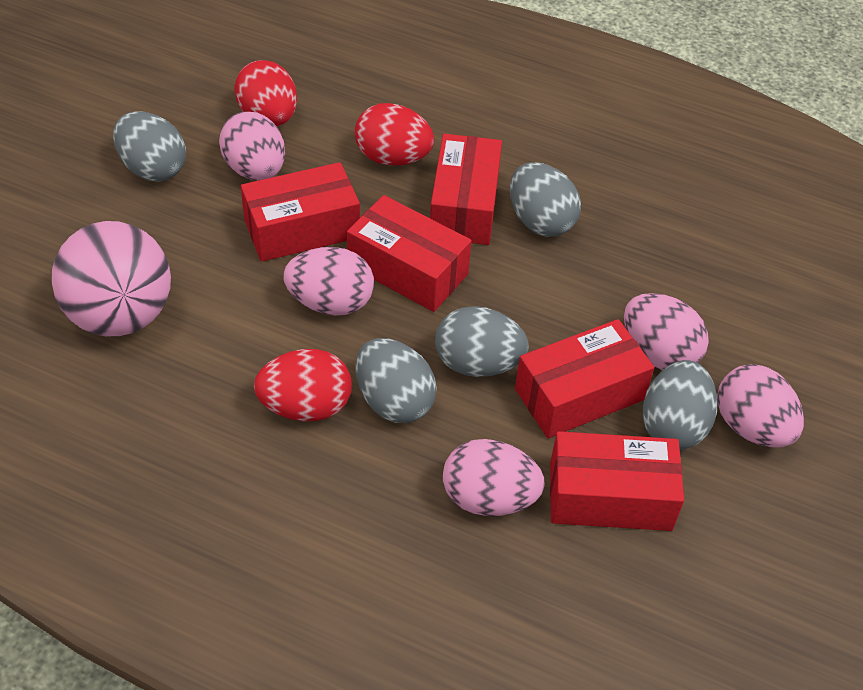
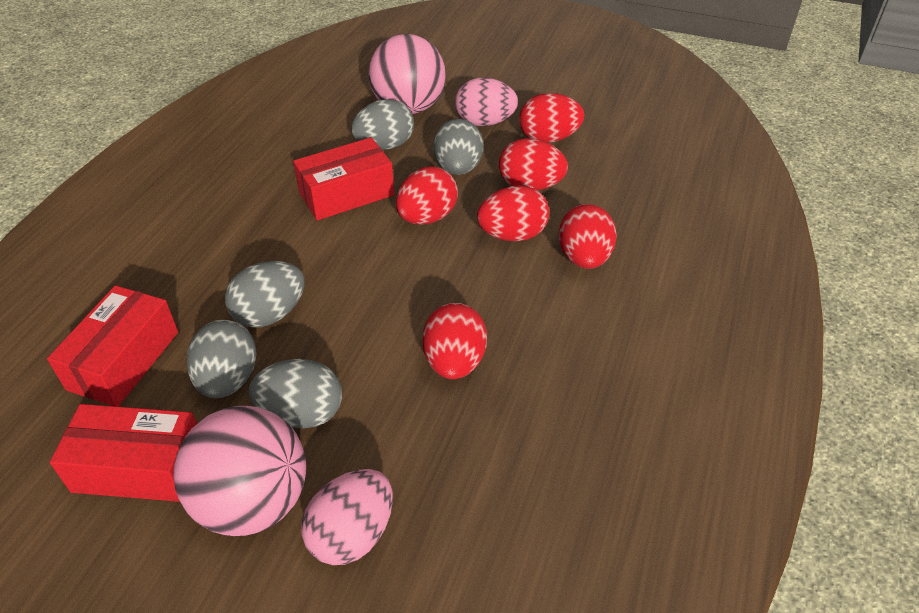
pink ball: 1 -> 2
pink egg: 5 -> 2
red box: 5 -> 3
red egg: 3 -> 6

